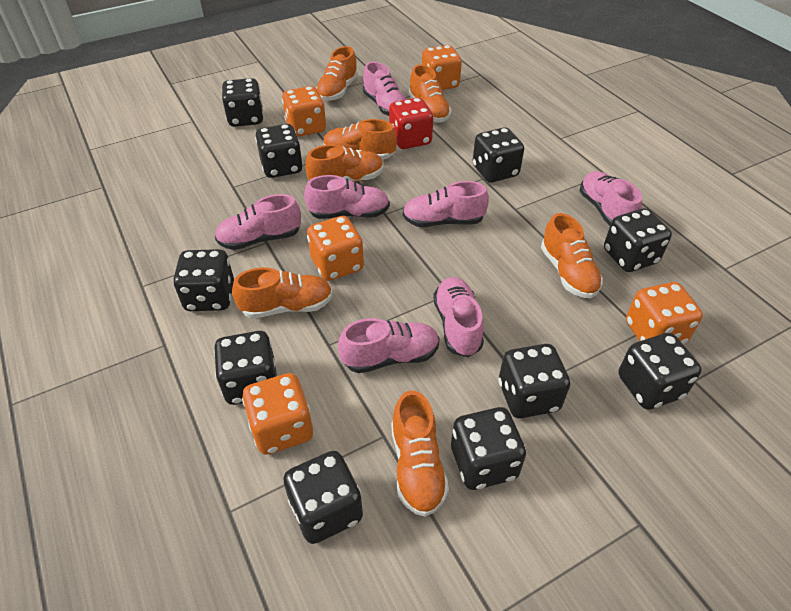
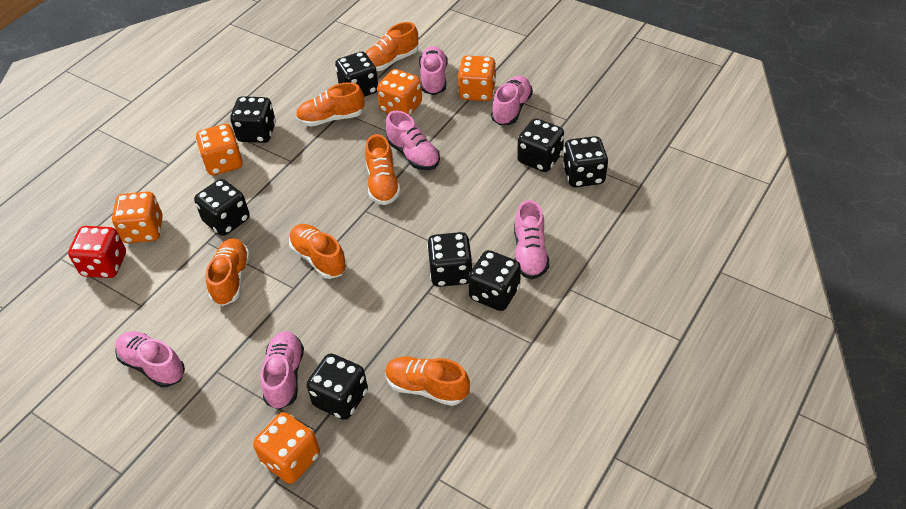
black dice: 10 -> 8
orange shoe: 7 -> 6
pink shoe: 7 -> 6

